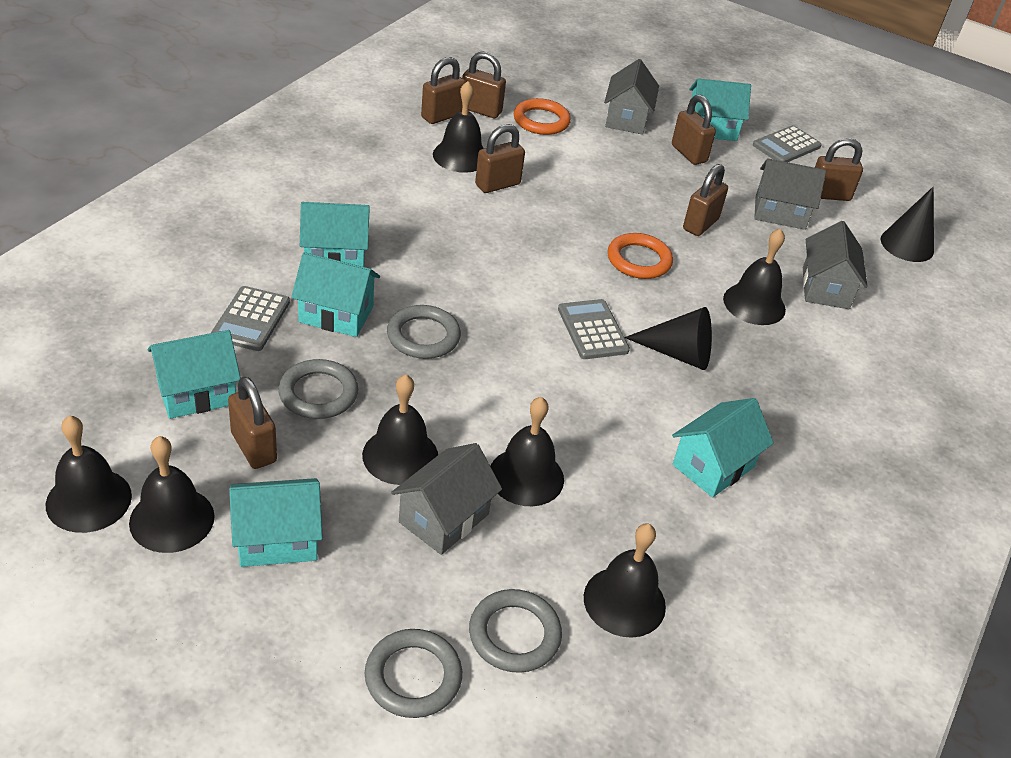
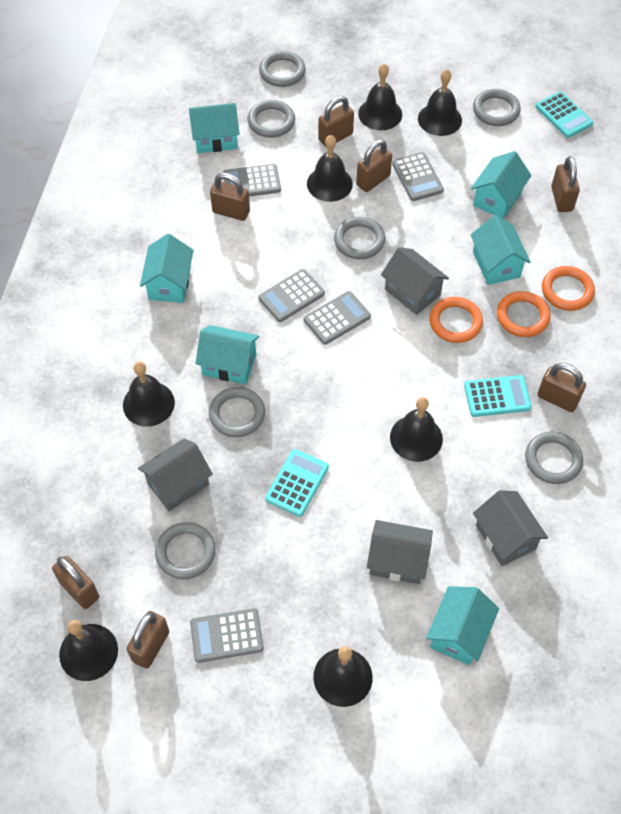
black cone: 2 -> 0
grey calculator: 3 -> 5
grey ring: 4 -> 7
orange ring: 2 -> 3
turquoise calculator: 0 -> 3

